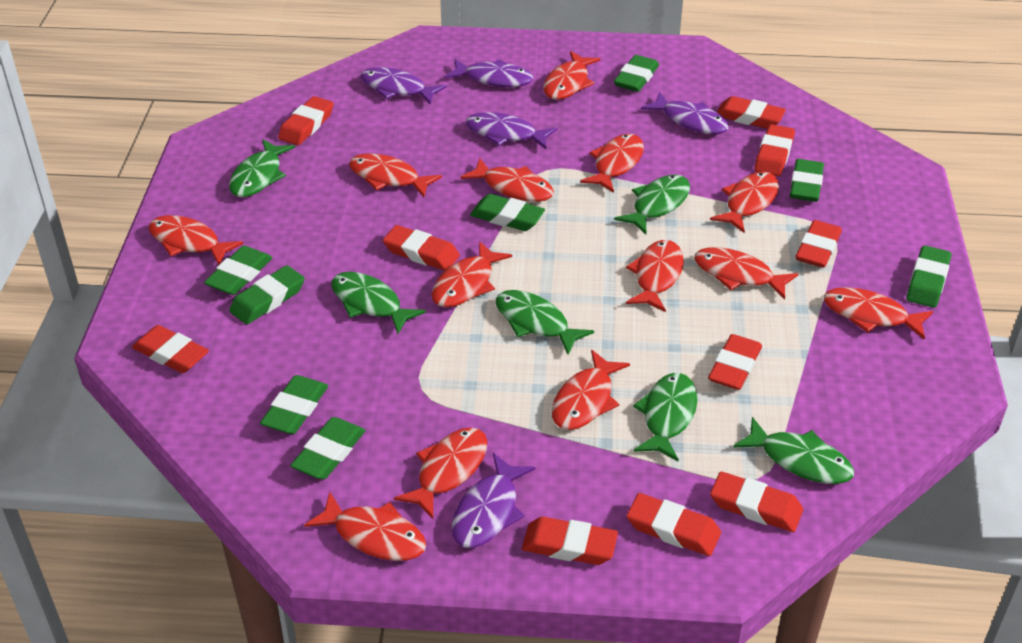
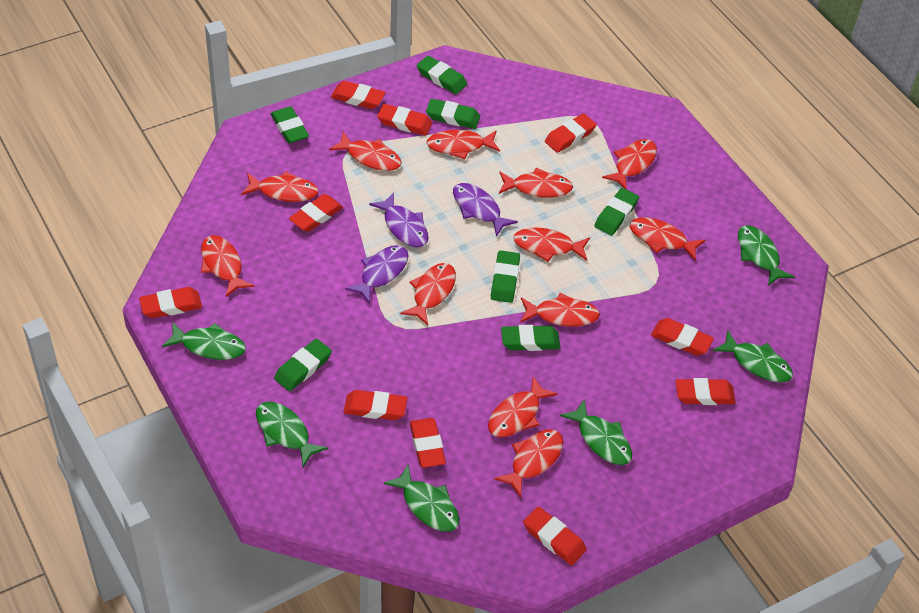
green eraser: 8 -> 7
purple fish: 5 -> 3
red fish: 13 -> 12

